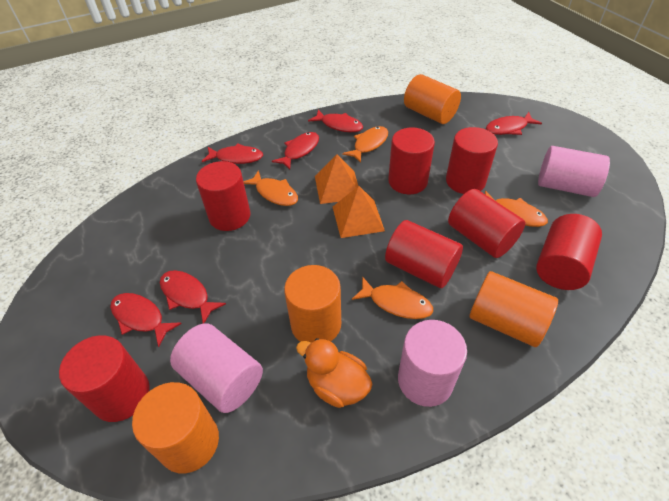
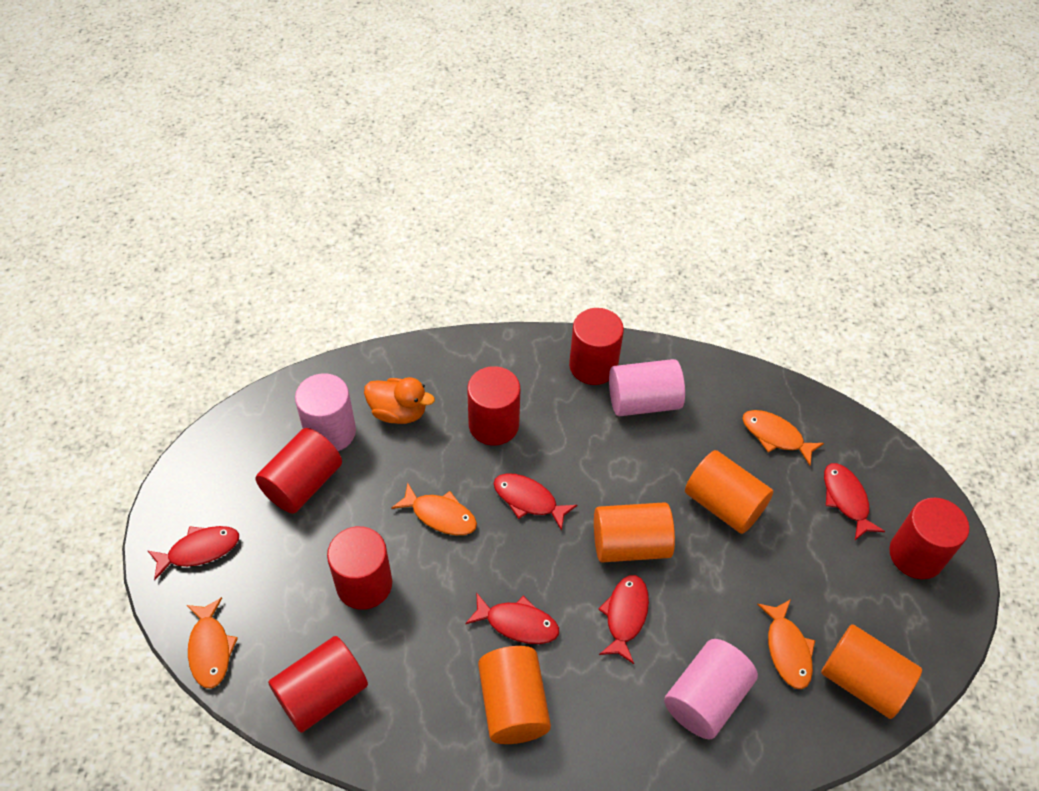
orange pyramid: 2 -> 0
red cylinder: 7 -> 6
red fish: 6 -> 5

